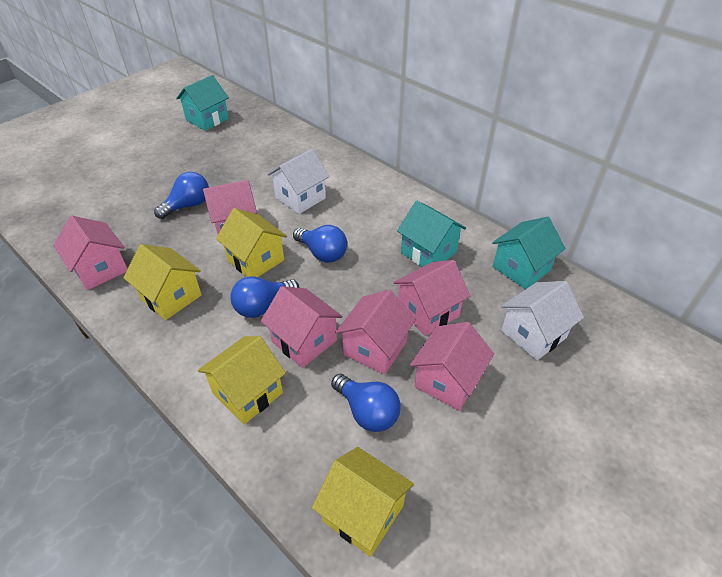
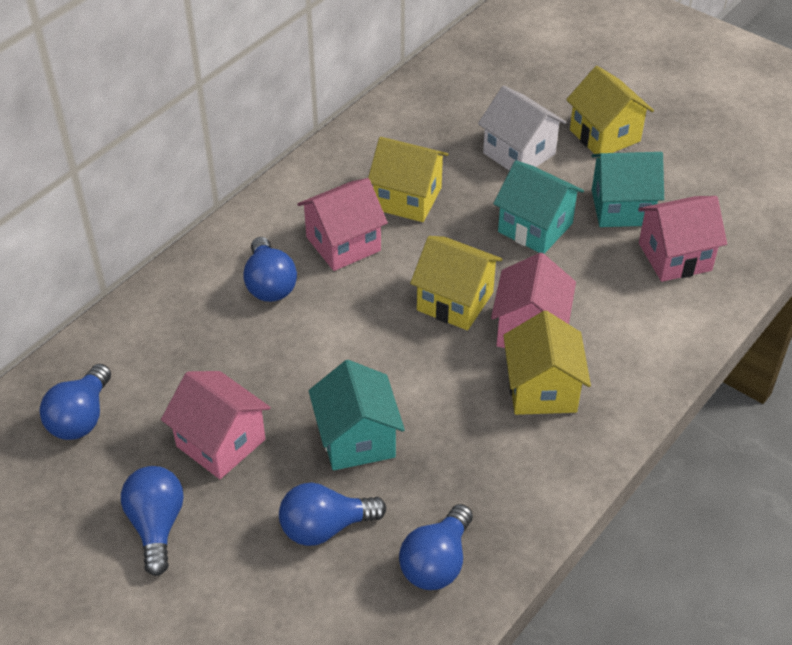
blue light bulb: 4 -> 5
pink house: 6 -> 4
white house: 2 -> 1

